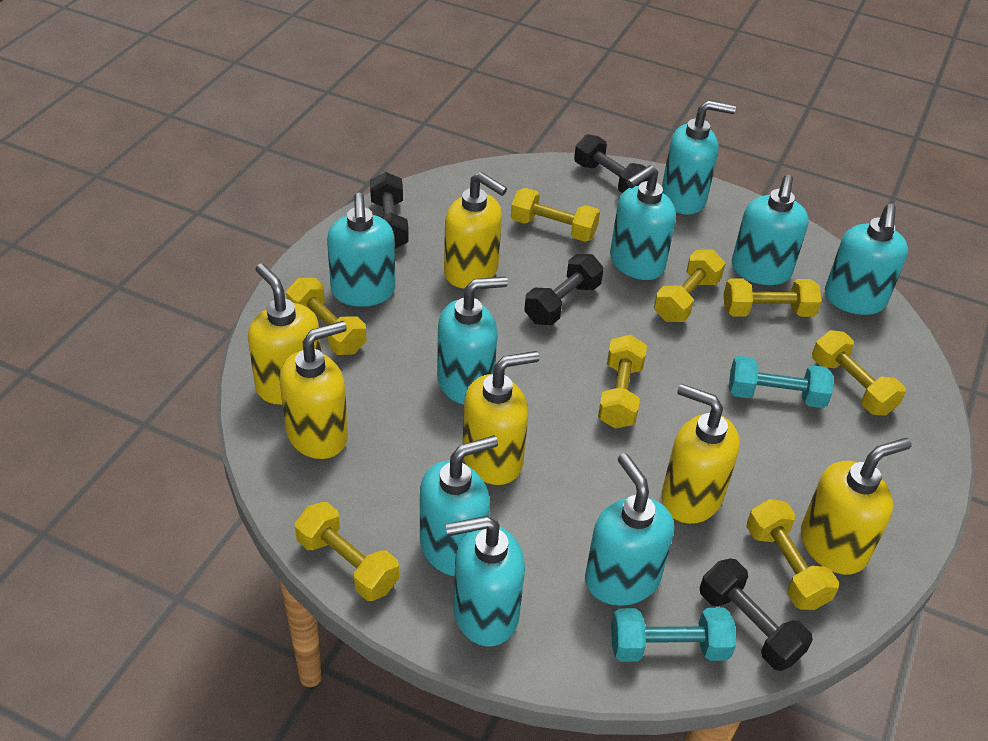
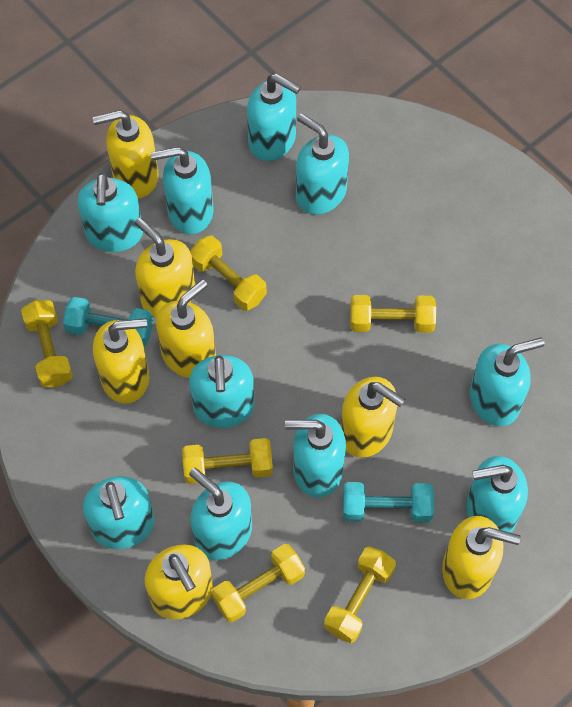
black dumbbell: 4 -> 0
turquoise soap dispenser: 9 -> 10
yellow dumbbell: 8 -> 6
yellow soap dispenser: 6 -> 7

